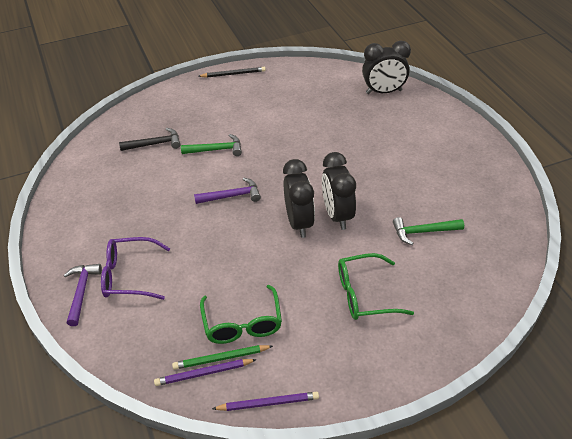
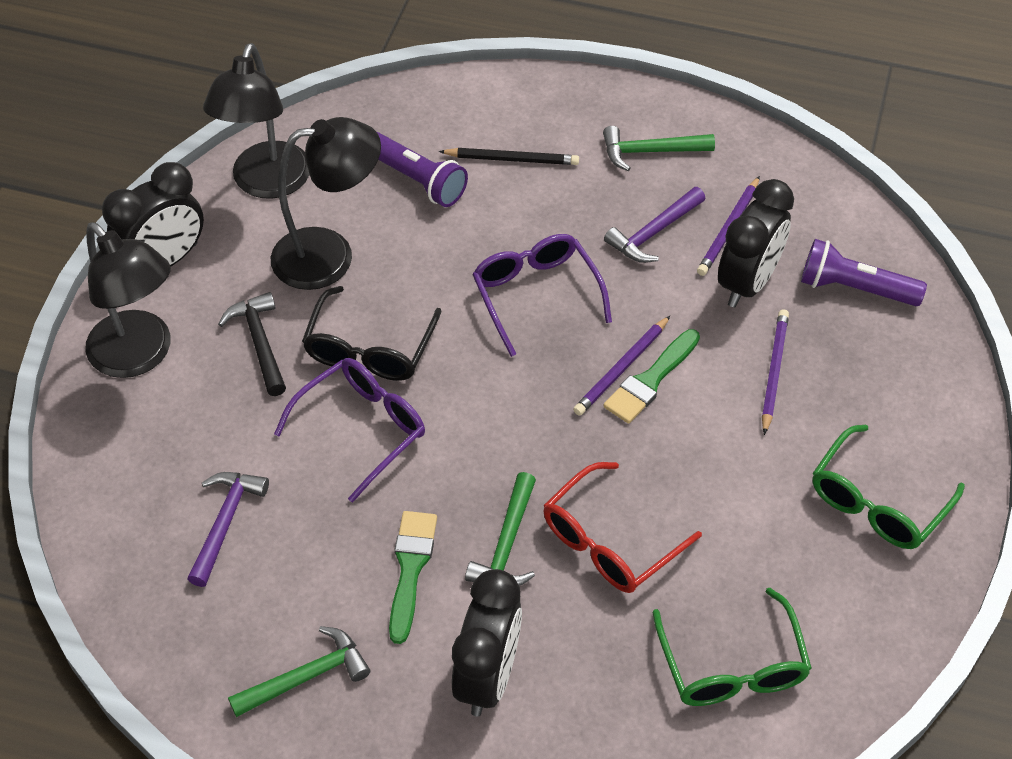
black glasses: 0 -> 1
black lamp: 0 -> 3
green brush: 0 -> 2
green hammer: 2 -> 3
green pencil: 1 -> 0
purple flashlight: 0 -> 2
purple glasses: 1 -> 2
purple pencil: 2 -> 3
red glasses: 0 -> 1

